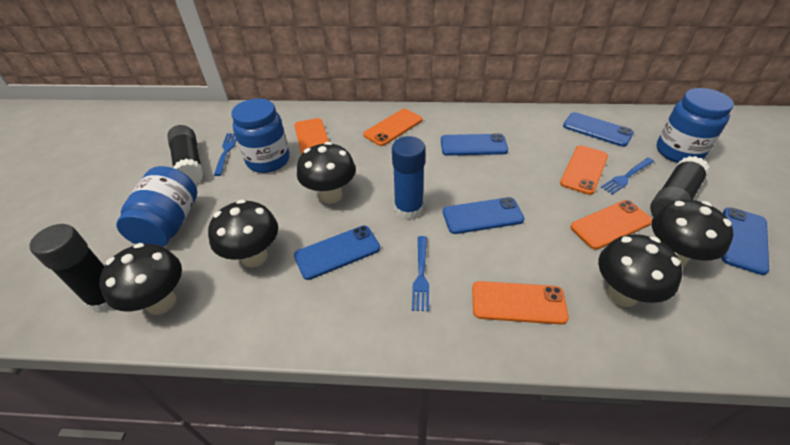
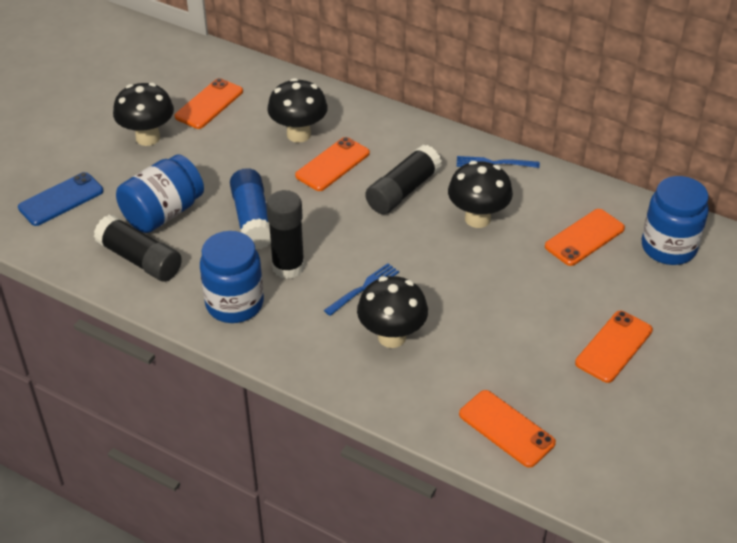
black mushroom: 5 -> 4
blue fork: 3 -> 2
blue phone: 5 -> 1

